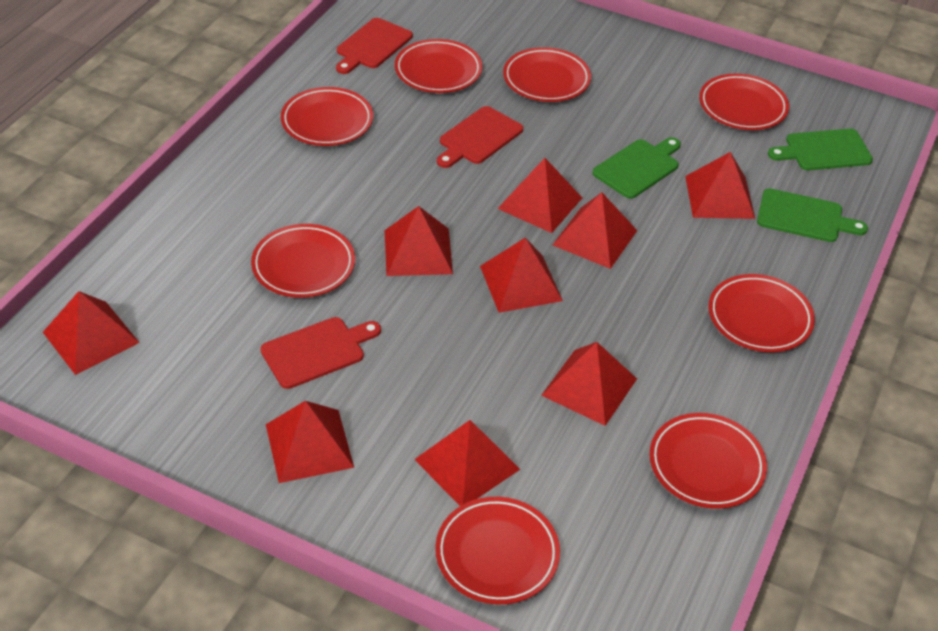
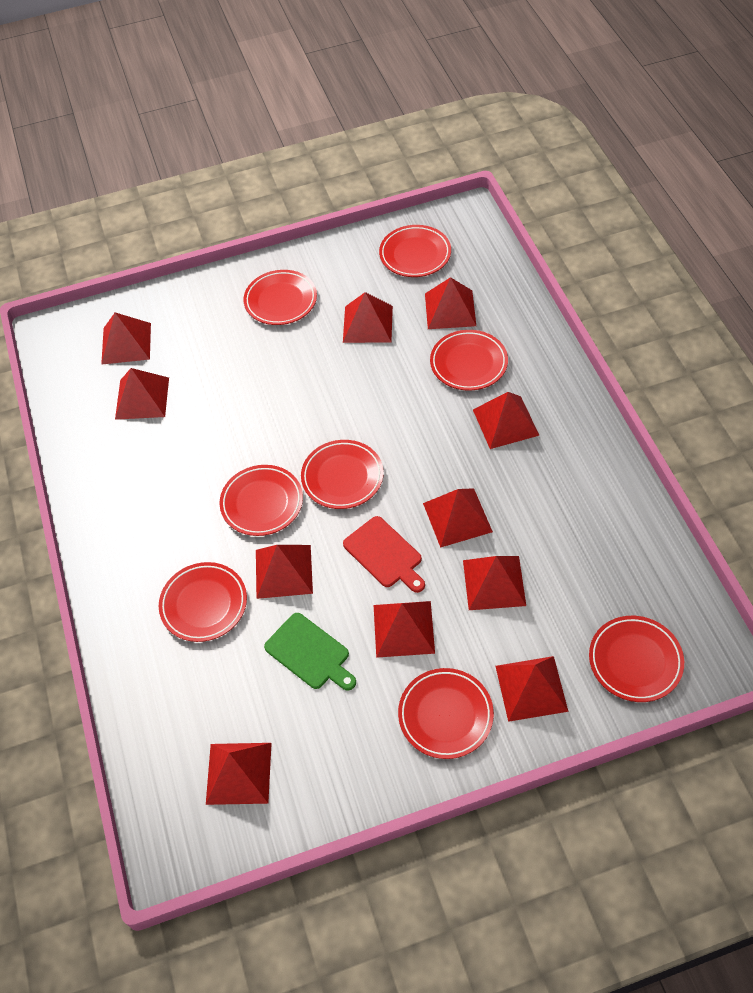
green cutting board: 3 -> 1
red cutting board: 3 -> 1
red pyramid: 9 -> 11

